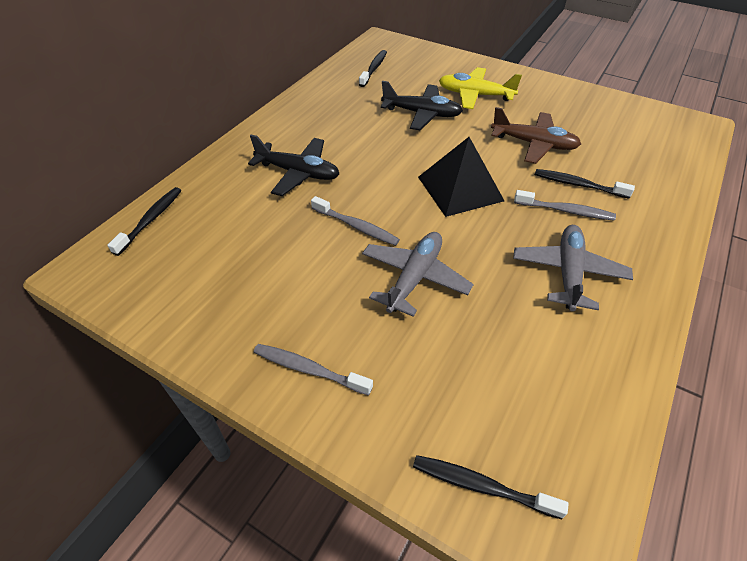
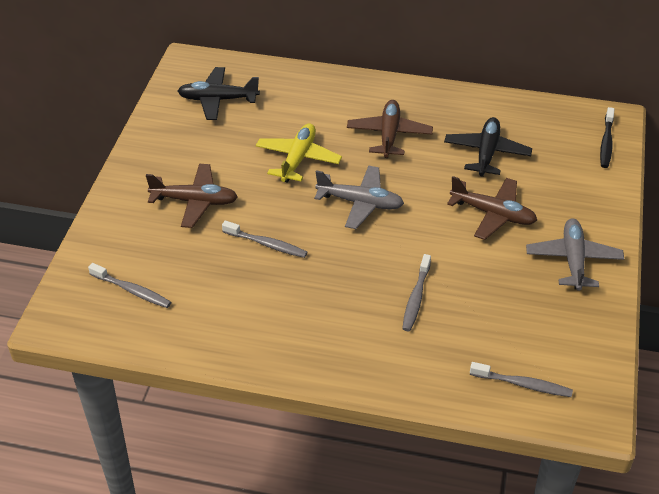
black pyramid: 1 -> 0
black toothbrush: 4 -> 1
brown plane: 1 -> 3
grey toothbrush: 3 -> 4

